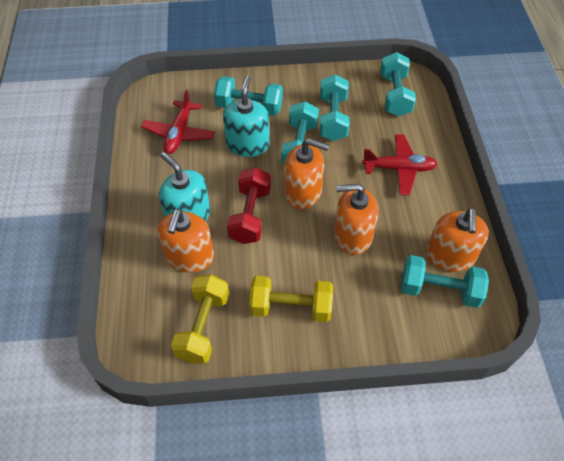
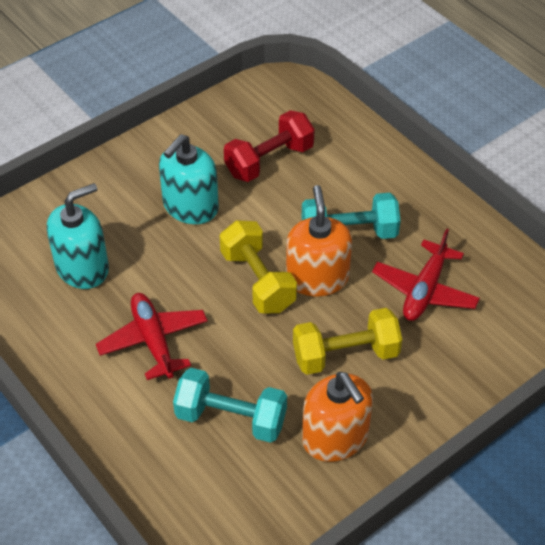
orange soap dispenser: 4 -> 2
turquoise dumbbell: 5 -> 2

